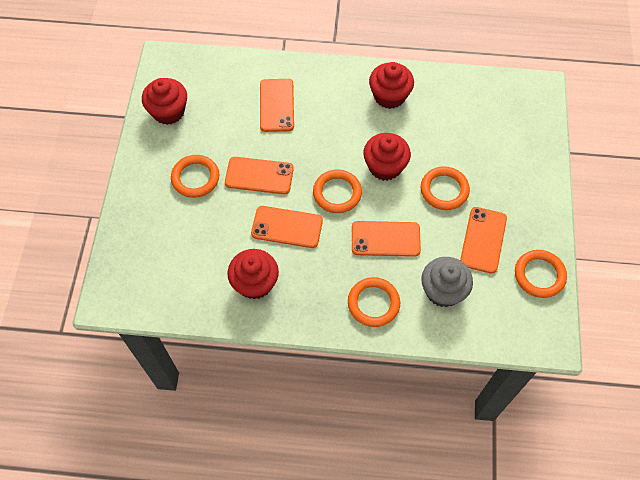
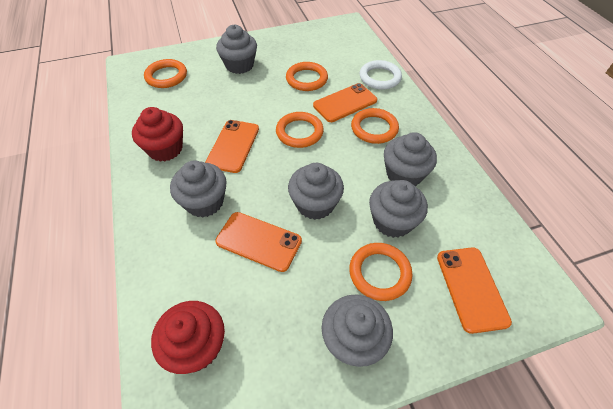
grey cupcake: 1 -> 6
orange phone: 5 -> 4
red cupcake: 4 -> 2
white ring: 0 -> 1

